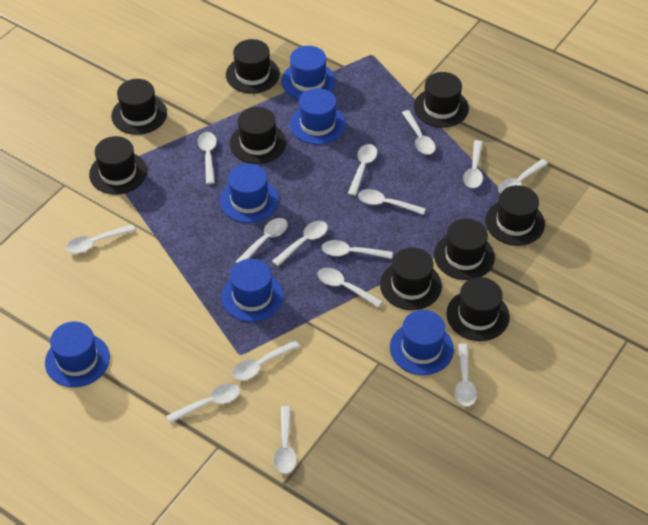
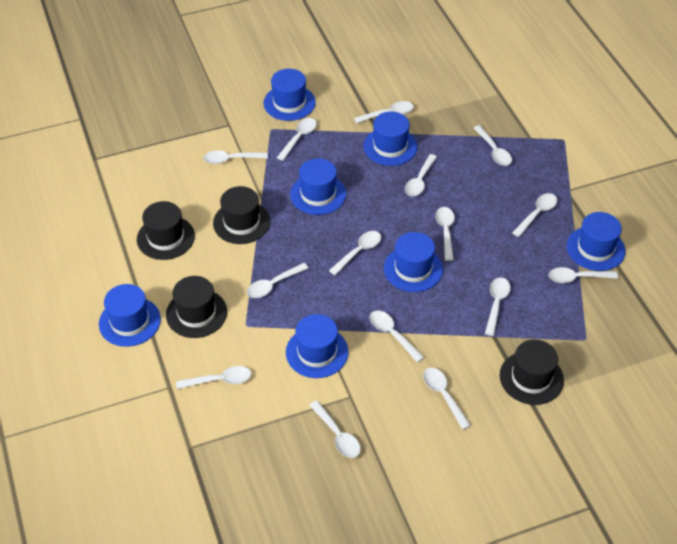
black hat: 9 -> 4
blue hat: 6 -> 7

